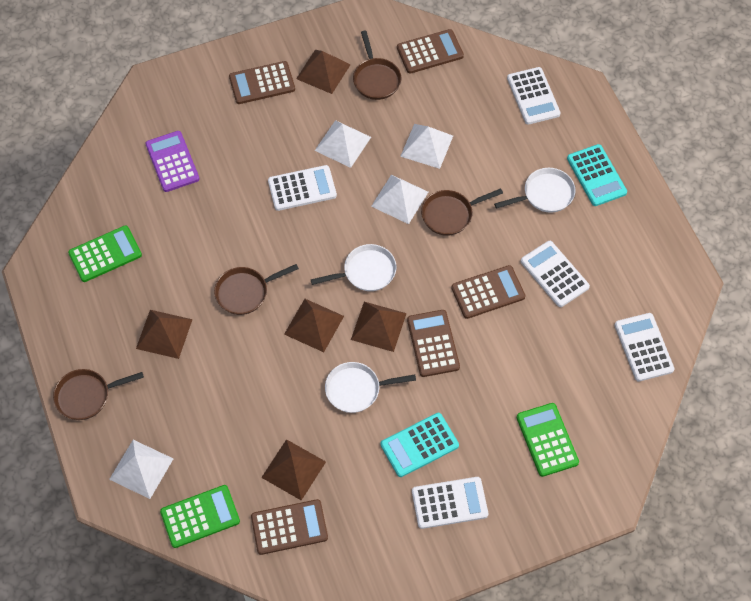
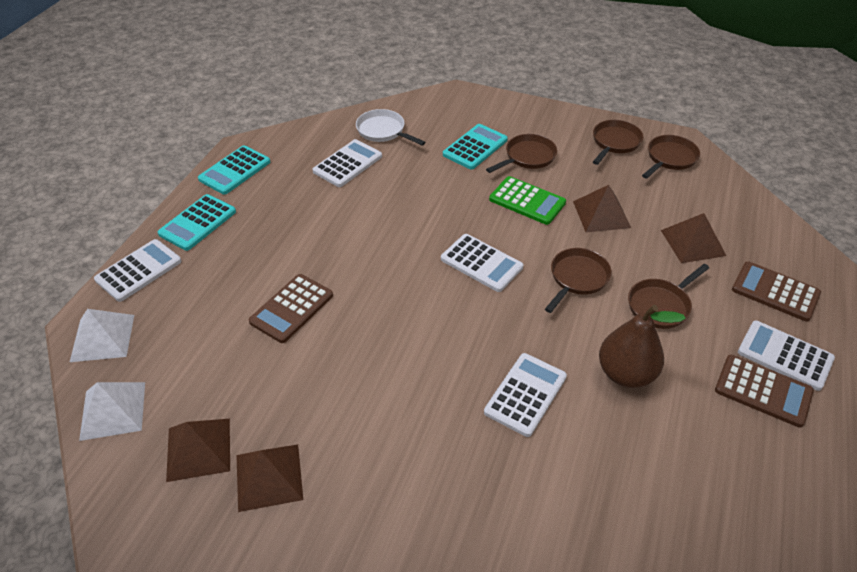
brown calculator: 5 -> 3
brown pan: 4 -> 5
brown pear: 0 -> 1
brown pyramid: 5 -> 4
green calculator: 3 -> 1
purple calculator: 1 -> 0
turquoise calculator: 2 -> 3
white pan: 3 -> 1
white pyramid: 4 -> 2

